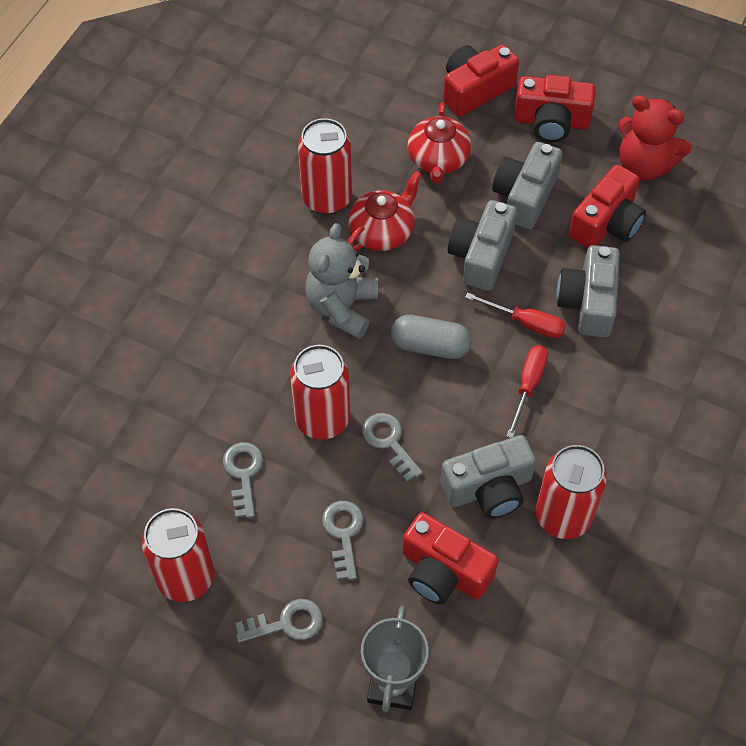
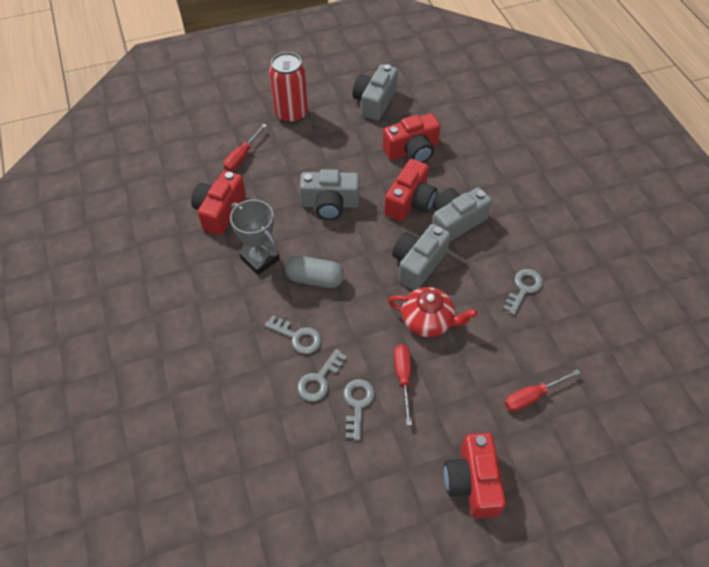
grey teddy bear: 1 -> 0
red can: 4 -> 1
red screwdriver: 2 -> 3
red teapot: 2 -> 1
red teddy bear: 1 -> 0

